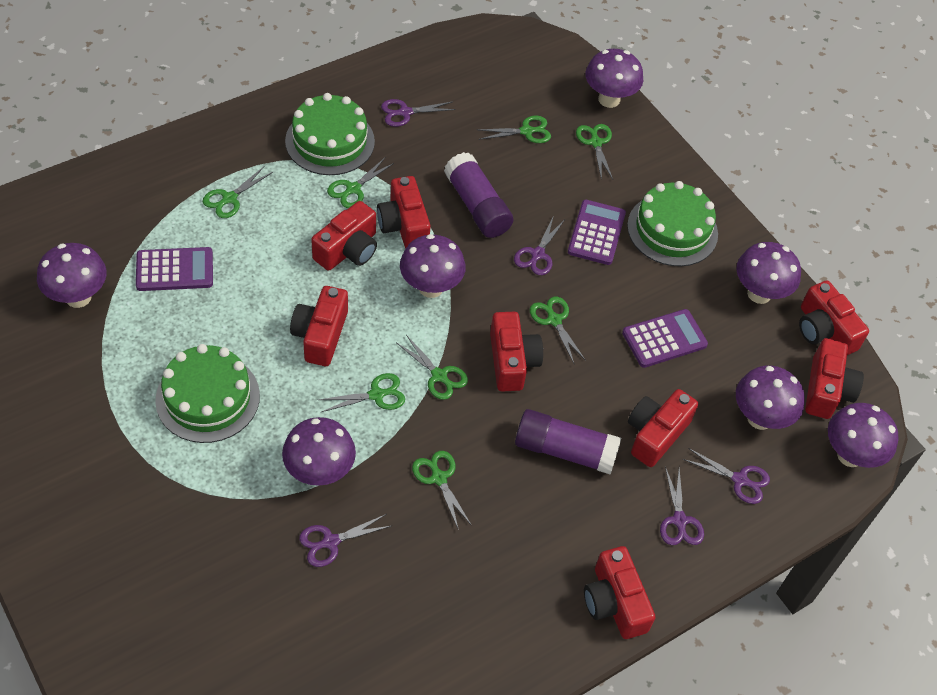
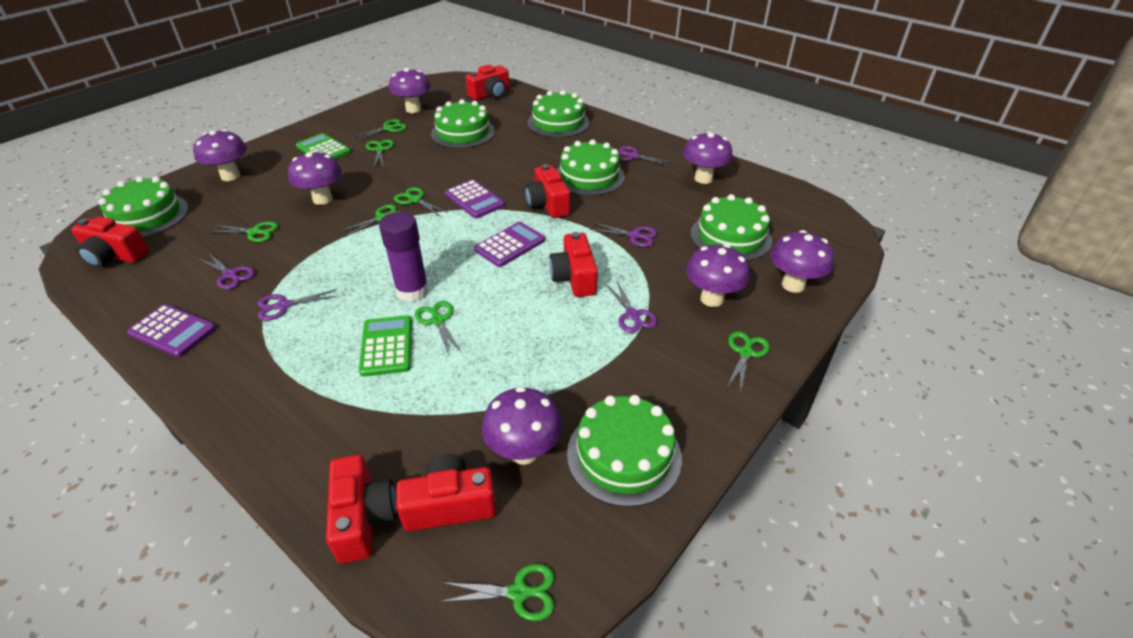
green cake: 3 -> 6
green calculator: 0 -> 2
purple glue stick: 2 -> 1
red camera: 8 -> 6

